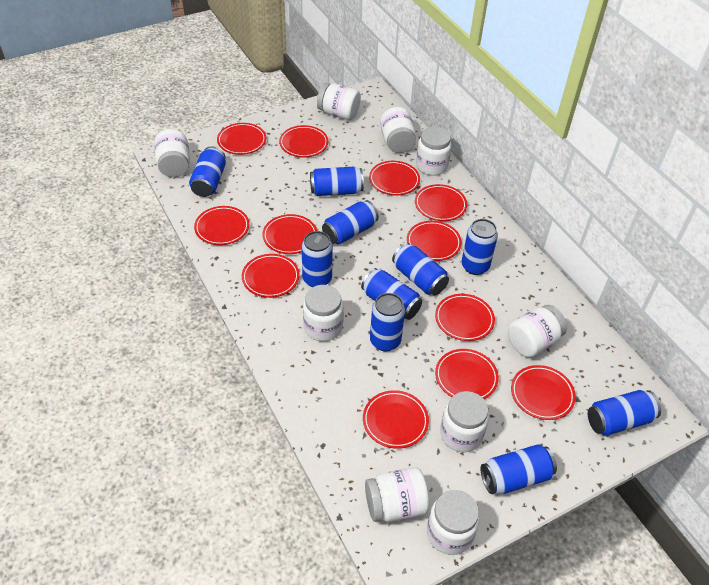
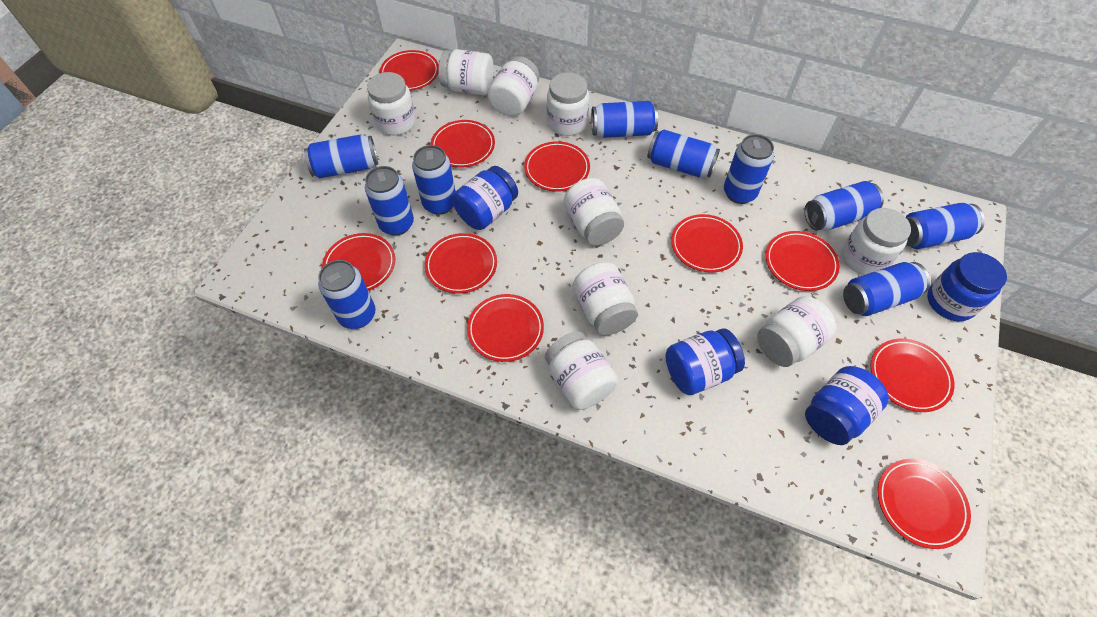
blue jar: 0 -> 4
red plate: 12 -> 10

